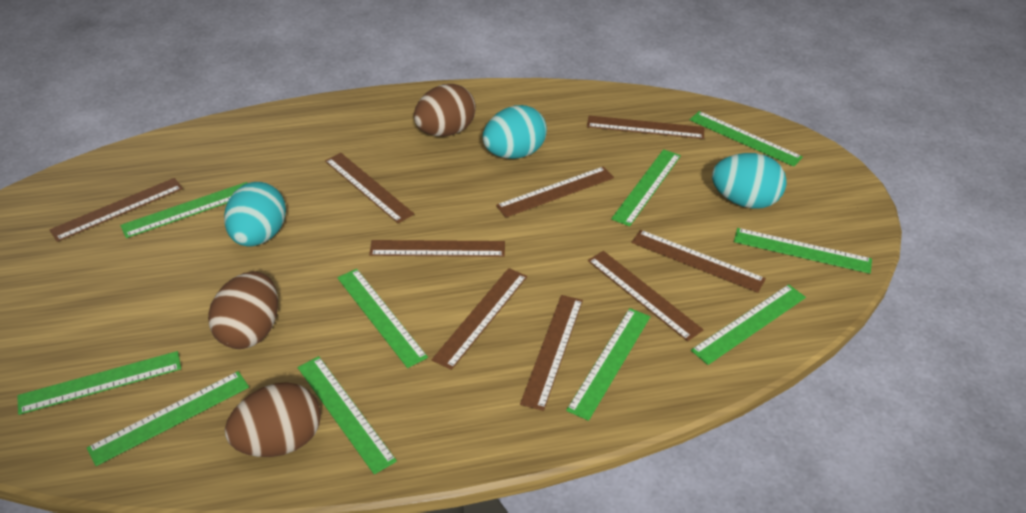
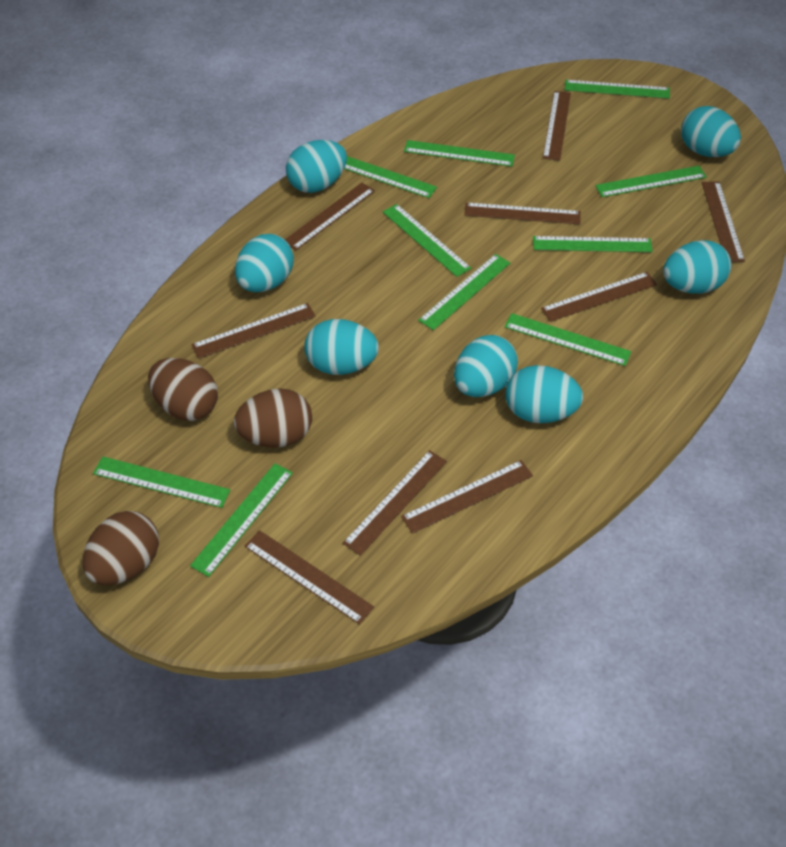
turquoise egg: 3 -> 7

